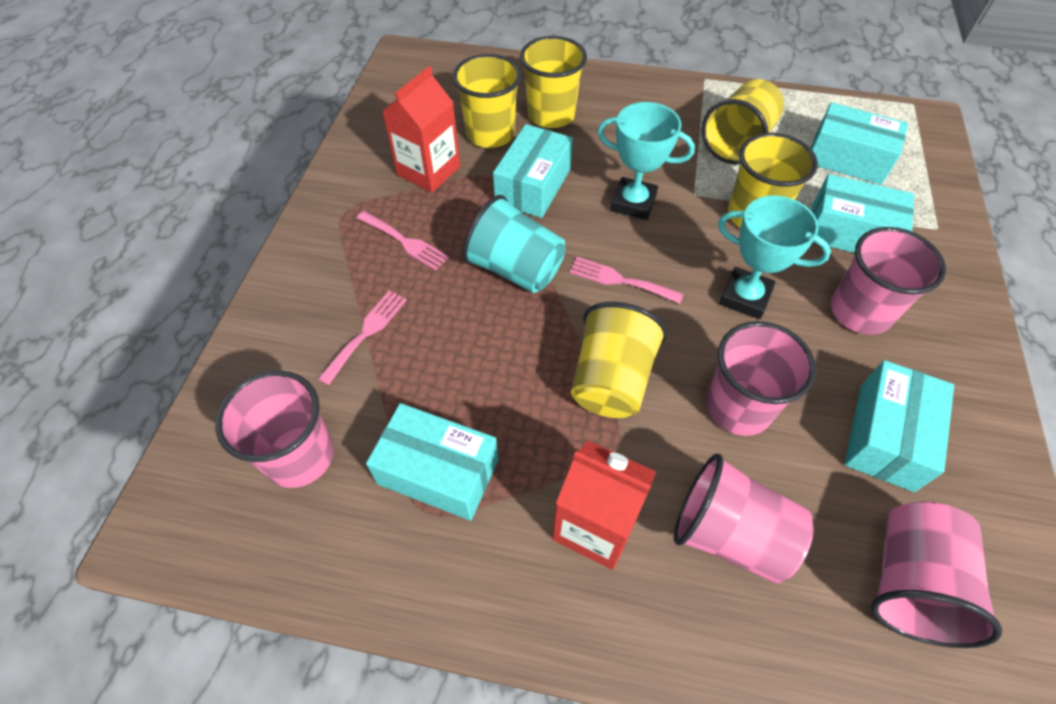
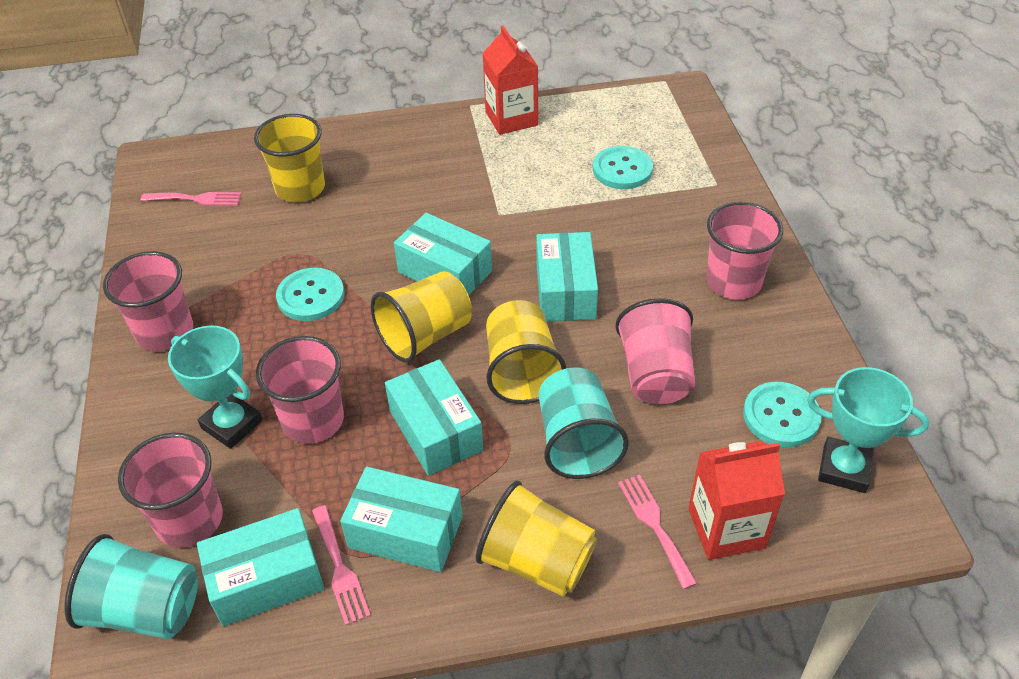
turquoise button: 0 -> 3
turquoise cup: 1 -> 2
yellow cup: 5 -> 4

